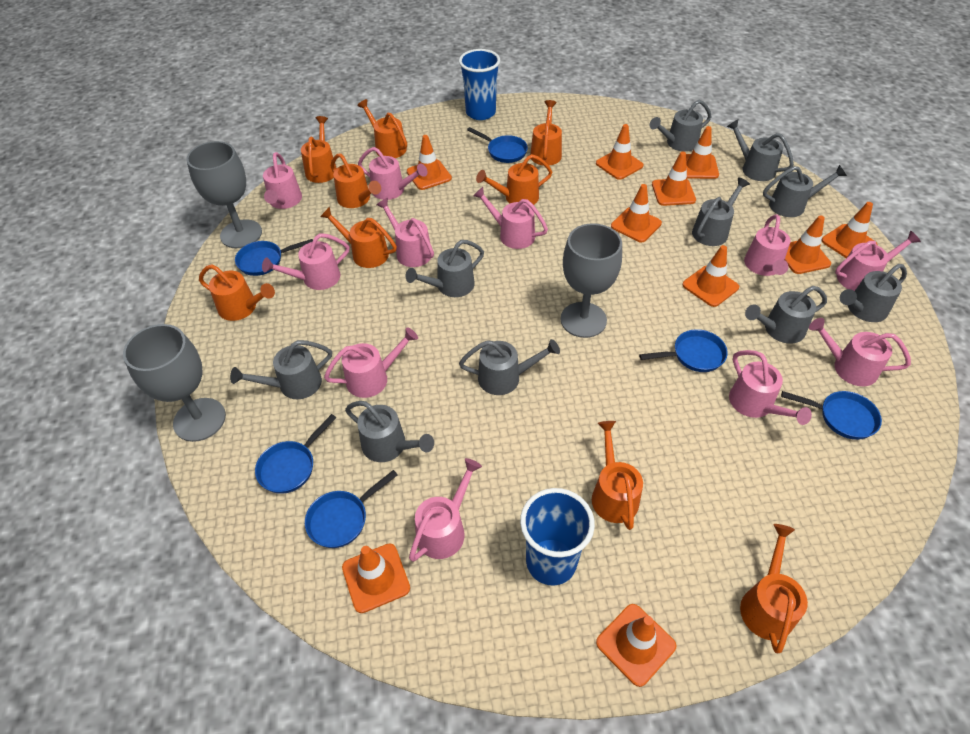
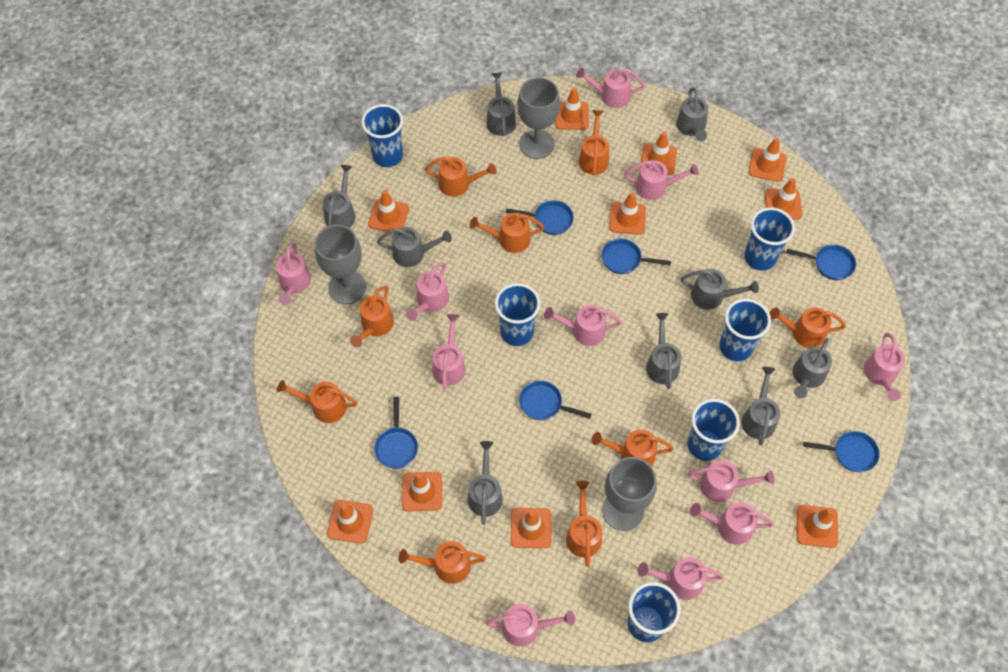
blue cup: 2 -> 6
grey watering can: 10 -> 9

